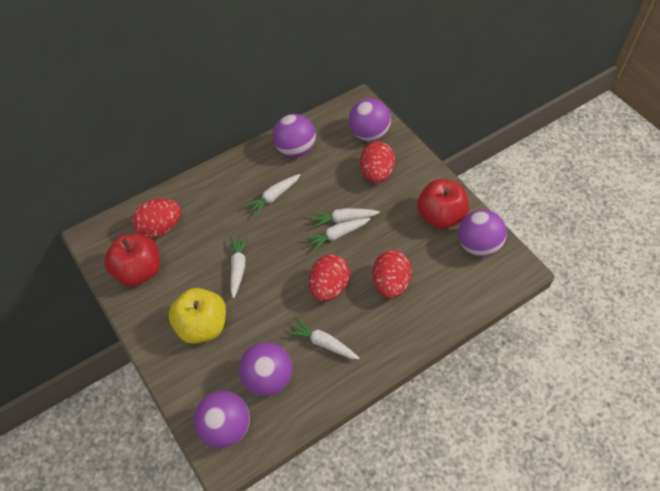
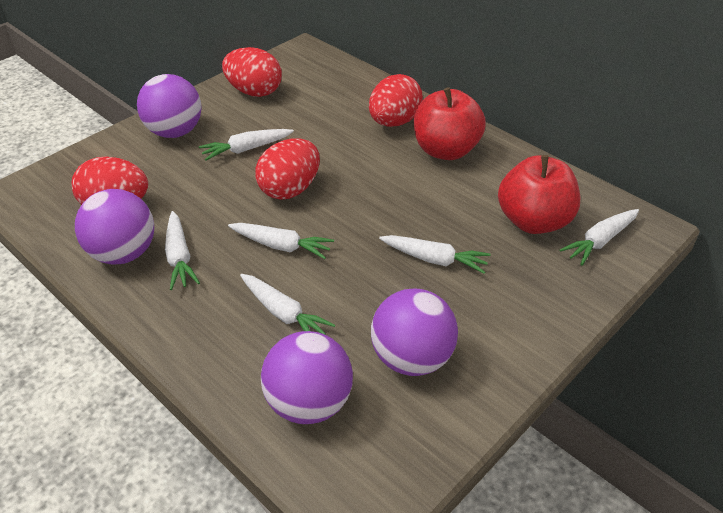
purple ball: 5 -> 4
white carrot: 5 -> 6
yellow apple: 1 -> 0

